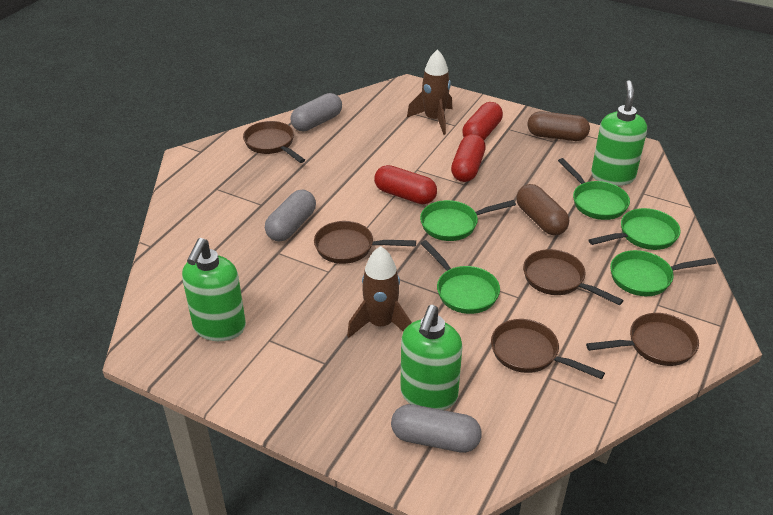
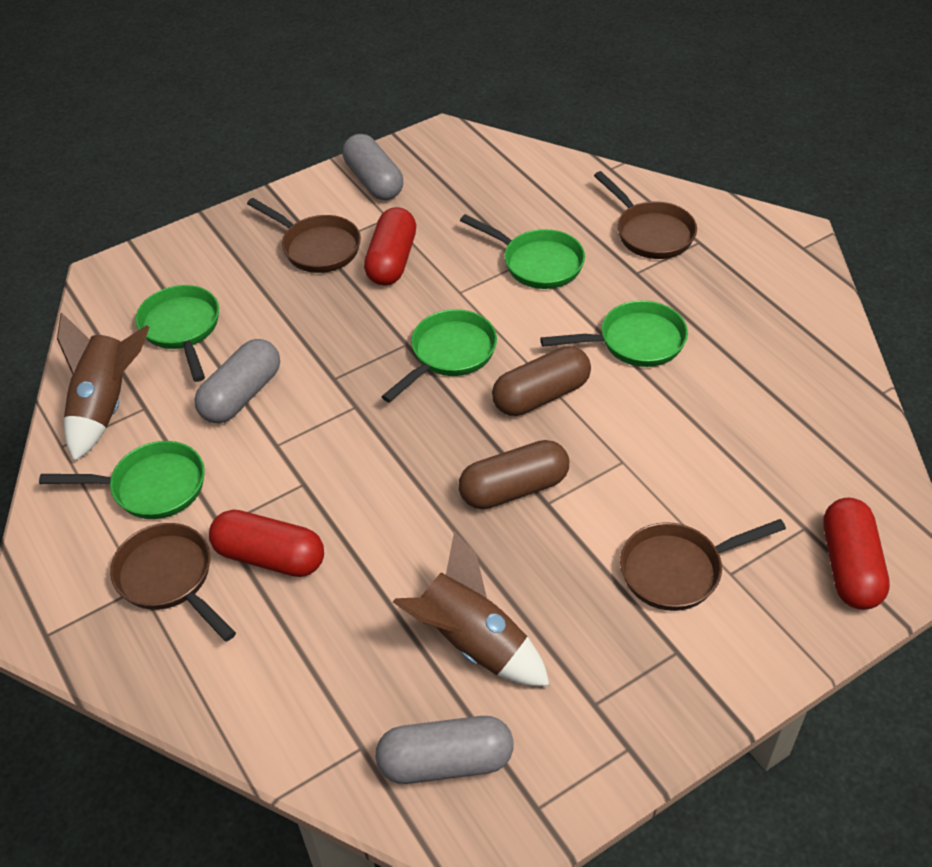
brown pan: 5 -> 4
green soap dispenser: 3 -> 0

